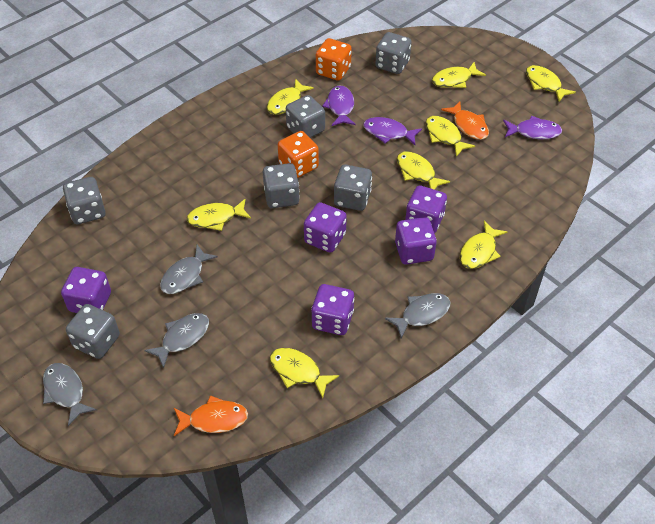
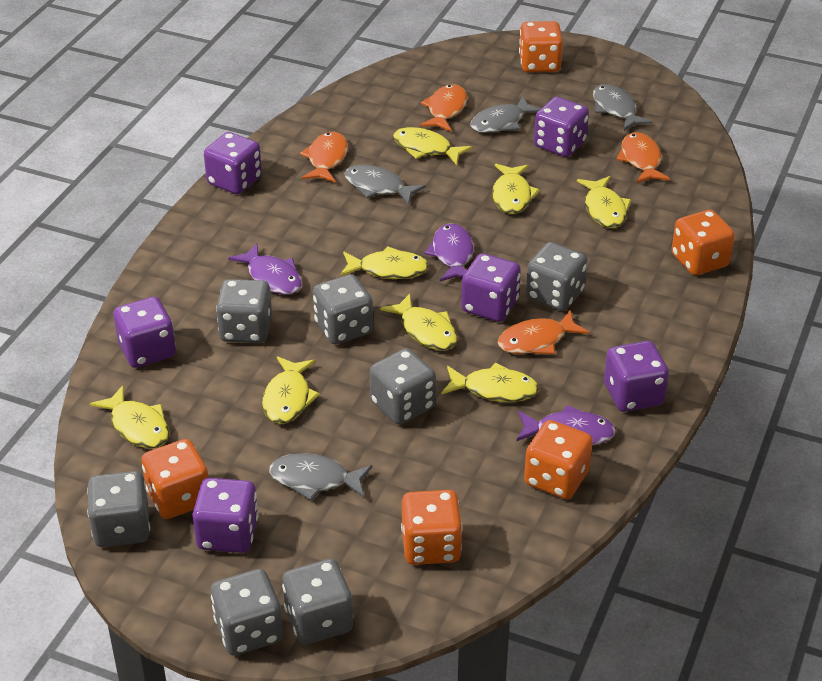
grey dice: 6 -> 7
orange dice: 2 -> 5
orange fish: 2 -> 4
purple dice: 5 -> 6

